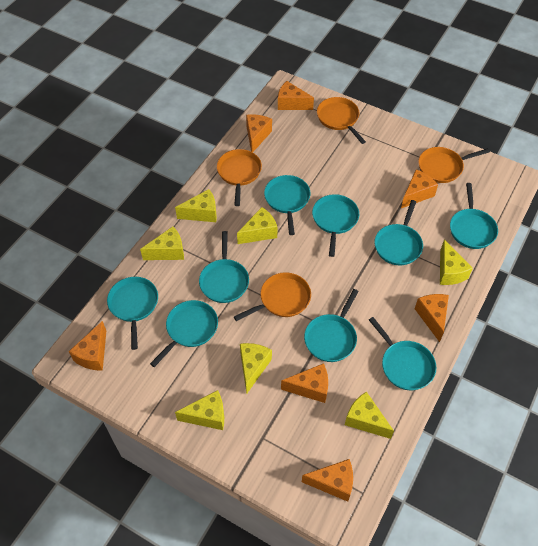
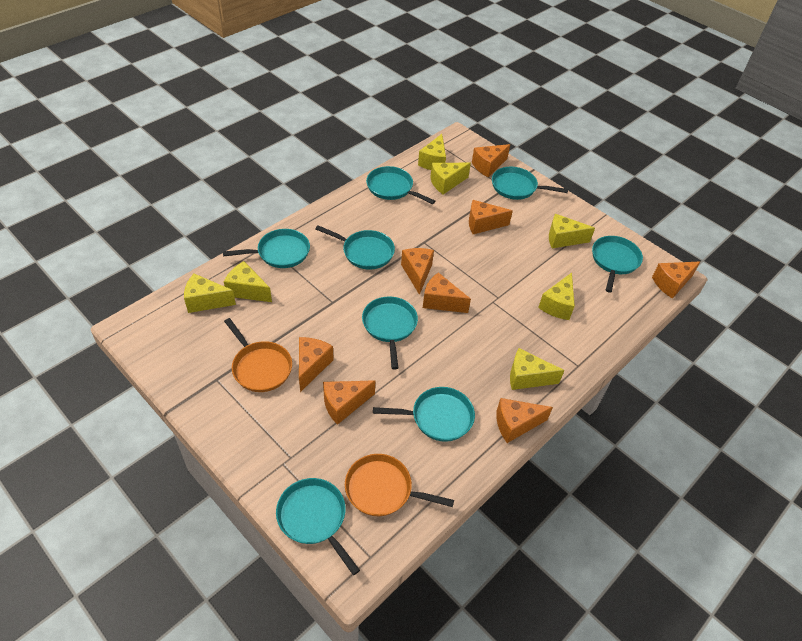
orange cheese: 7 -> 8
orange pan: 4 -> 2
turquoise pan: 9 -> 8

